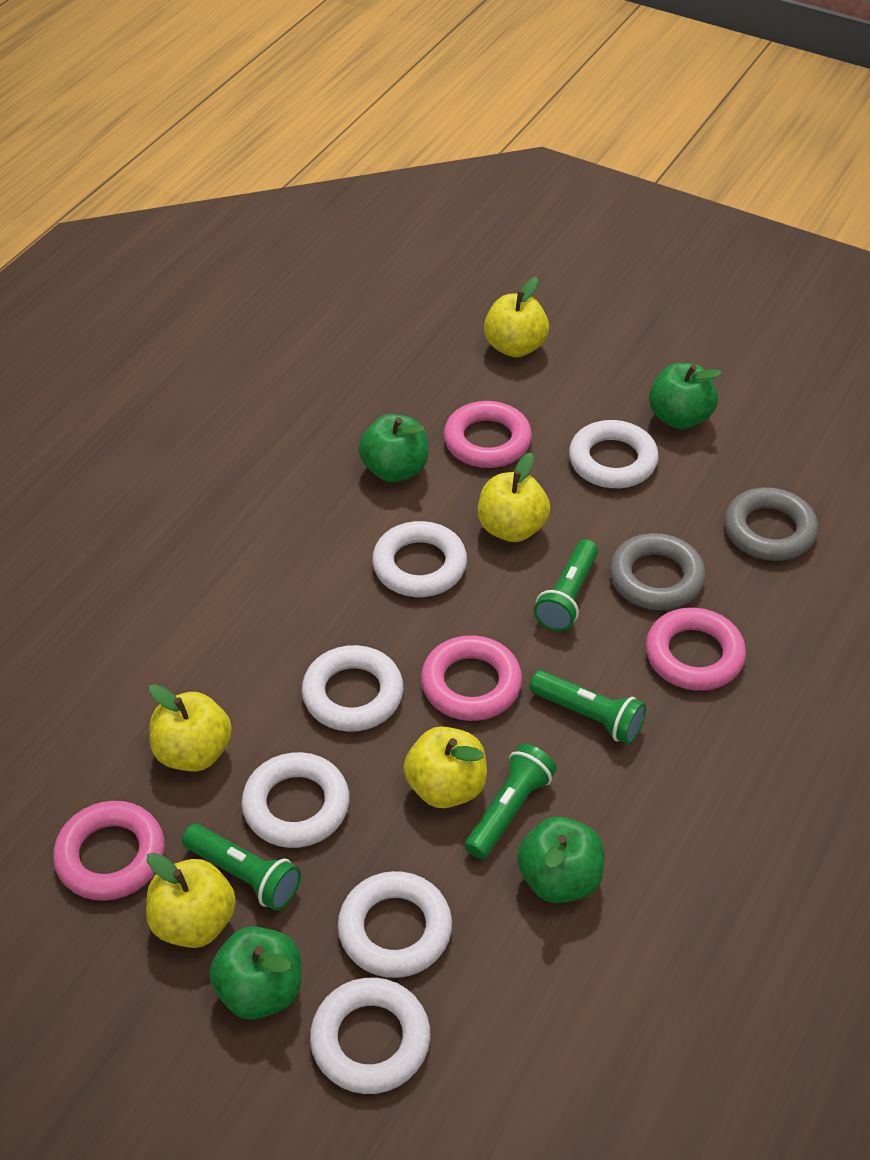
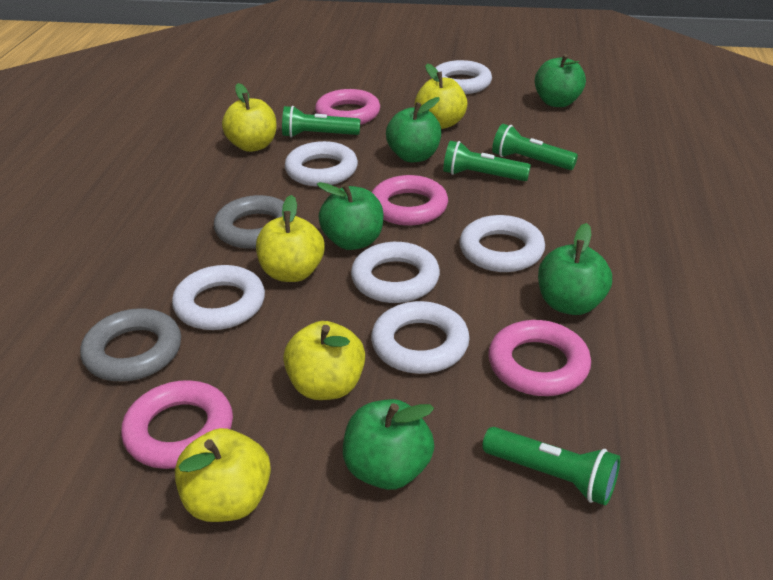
green apple: 4 -> 5

